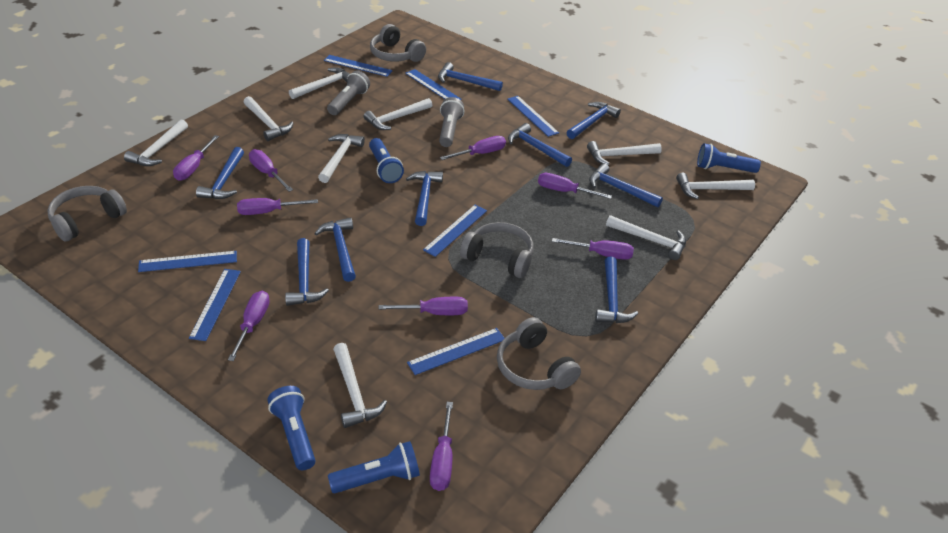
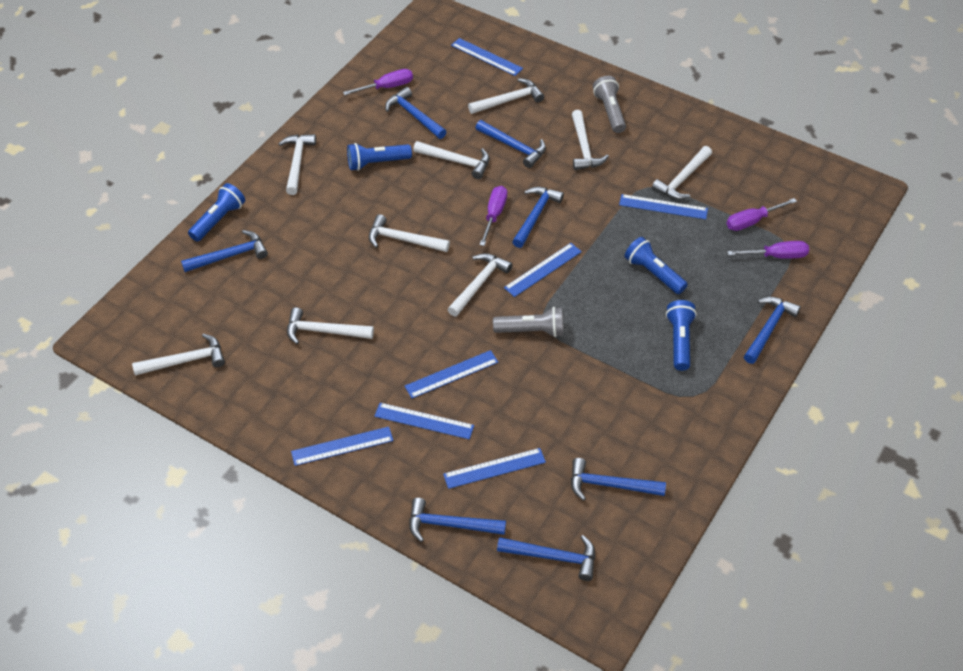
blue hammer: 9 -> 8
grey headphones: 4 -> 0
purple screwdriver: 9 -> 4

